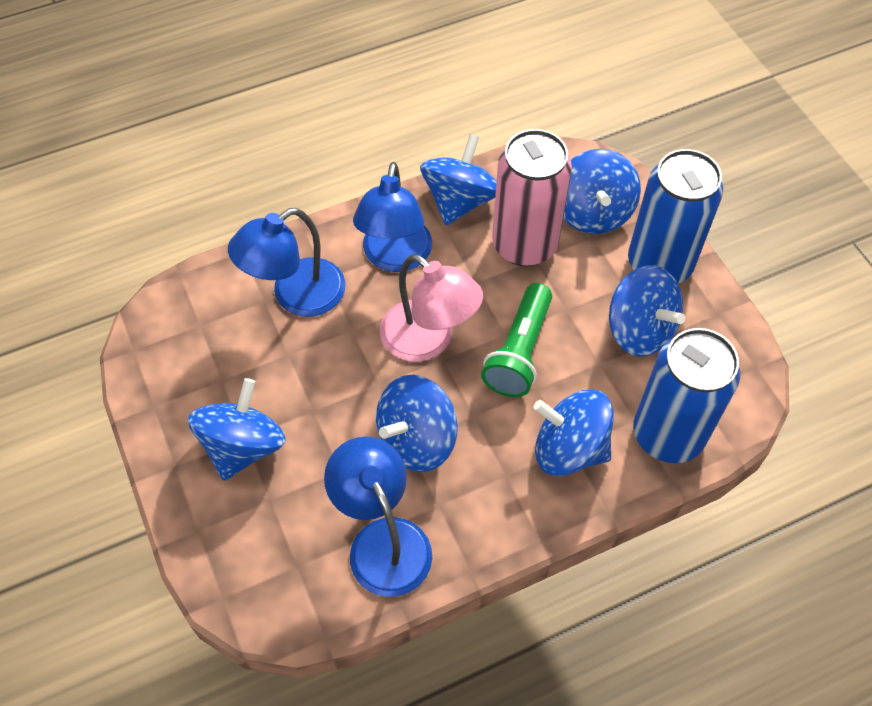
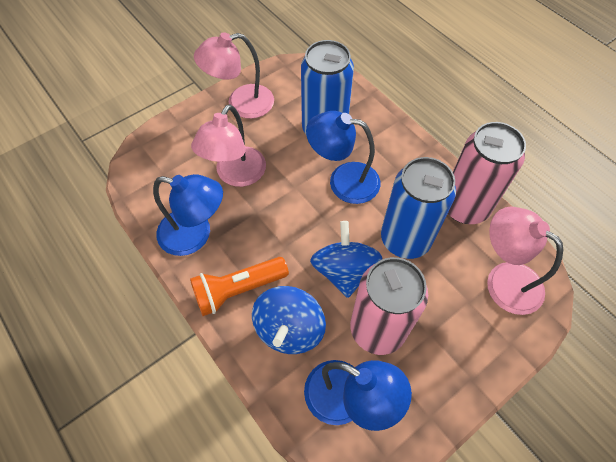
blue spinning top: 6 -> 2
green flashlight: 1 -> 0
orange flashlight: 0 -> 1
pink can: 1 -> 2
pink lamp: 1 -> 3

